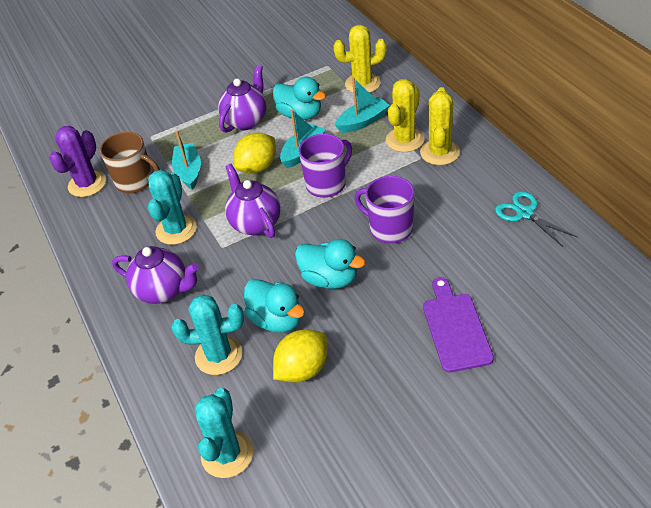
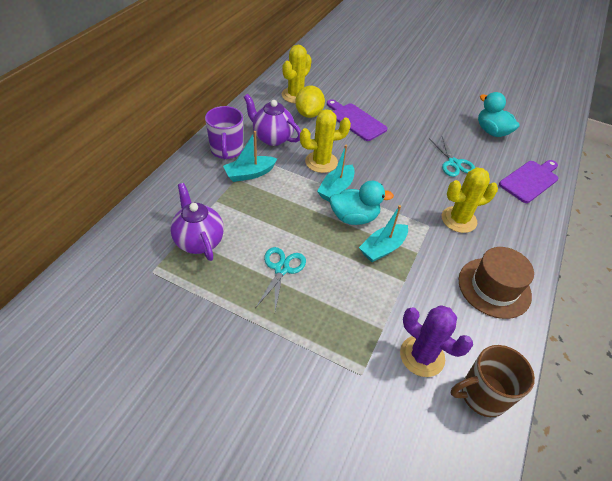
brown hat: 0 -> 1
purple cutting board: 1 -> 2
purple mug: 2 -> 1
purple teapot: 3 -> 2
turquoise cactus: 3 -> 0
turquoise duck: 3 -> 2
turquoise scissors: 1 -> 2
yellow lemon: 2 -> 1

